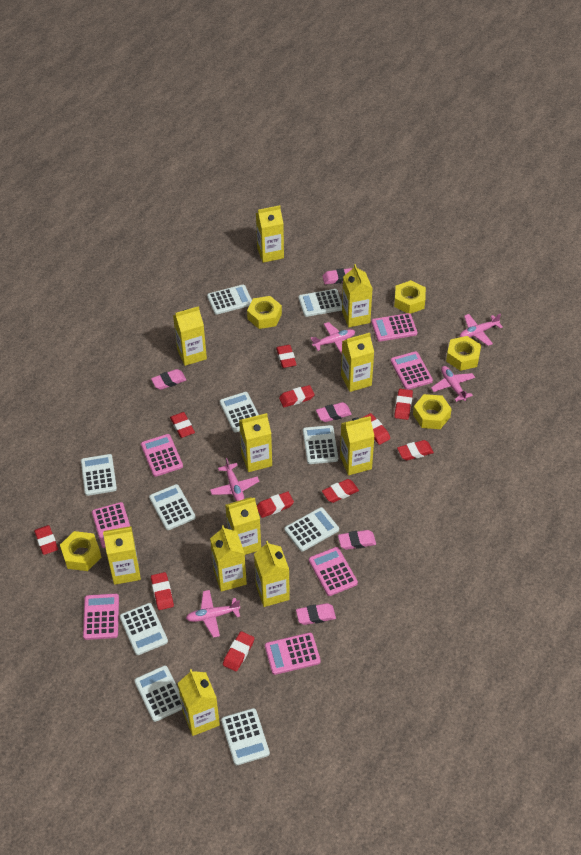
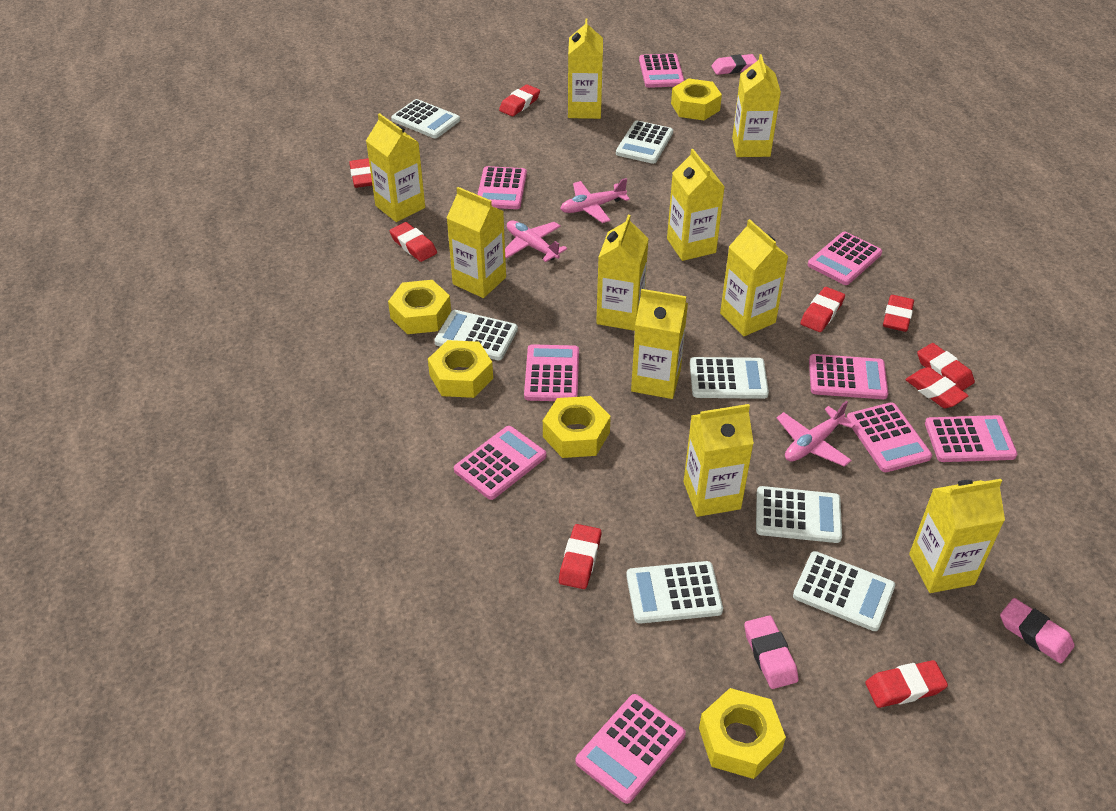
pink calculator: 7 -> 9
pink eraser: 5 -> 3
pink plane: 5 -> 3
red eraser: 11 -> 9
white calculator: 10 -> 7
yellow carton: 11 -> 10

